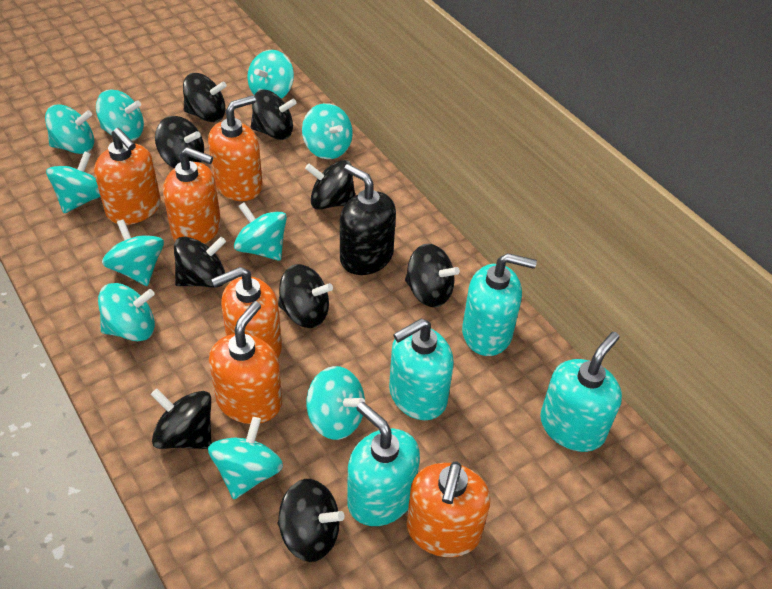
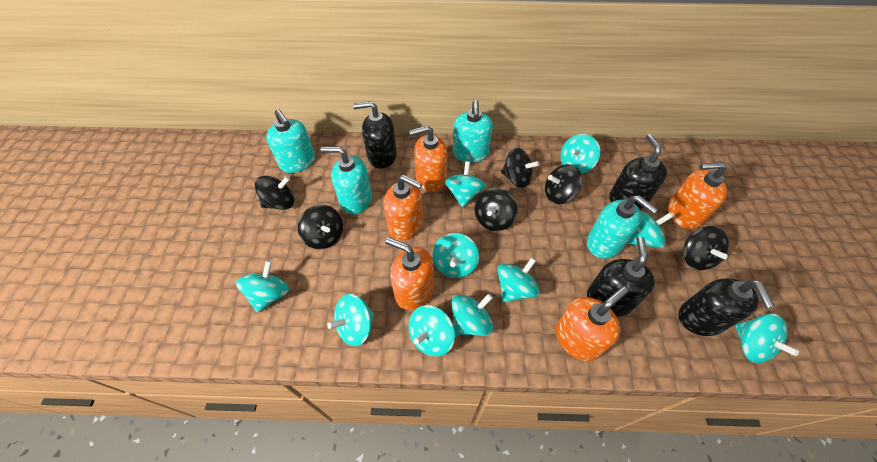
black soap dispenser: 1 -> 4
black spinning top: 9 -> 6
orange soap dispenser: 6 -> 5

